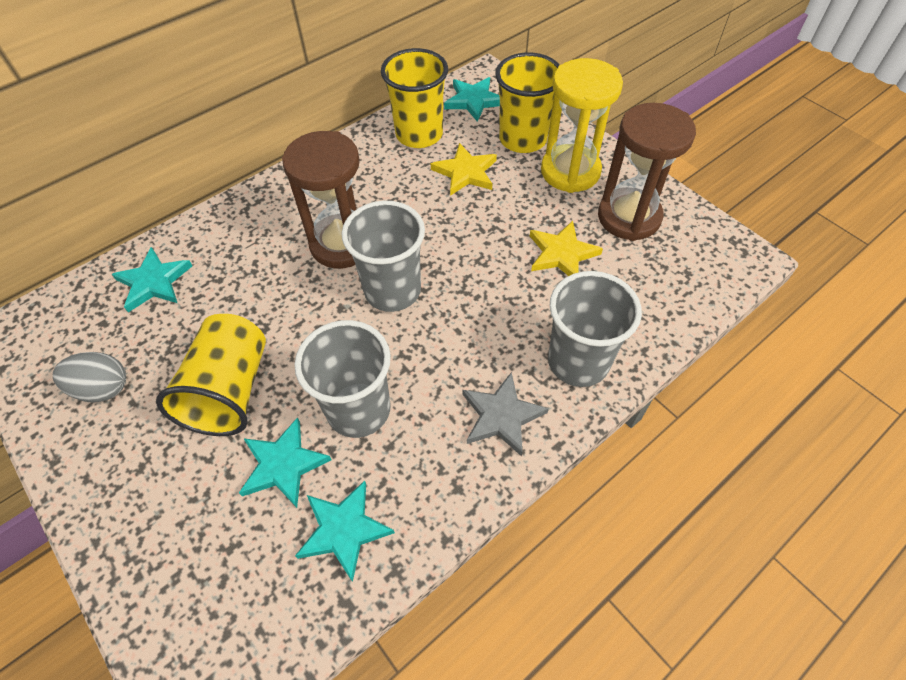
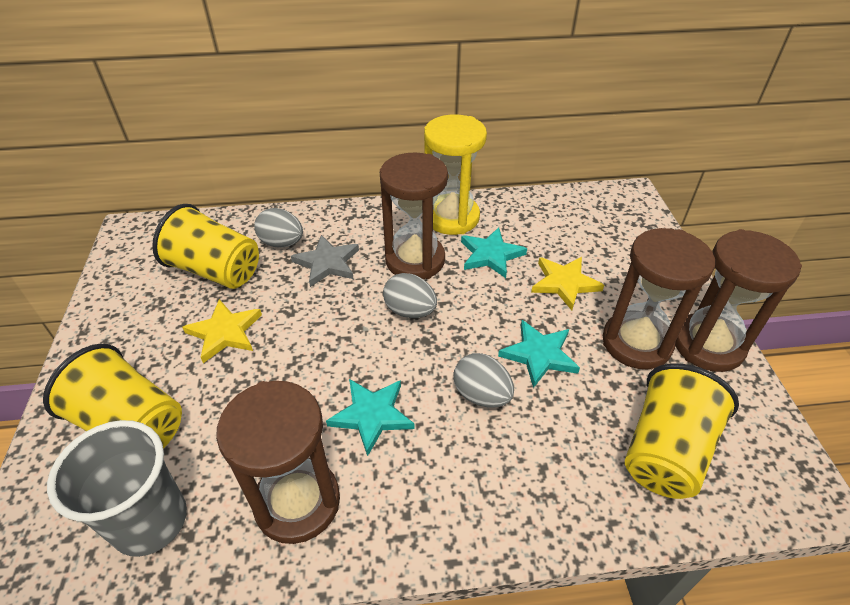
brown hourglass: 2 -> 4
grey cup: 3 -> 1
grey egg: 1 -> 3
turquoise star: 4 -> 3

